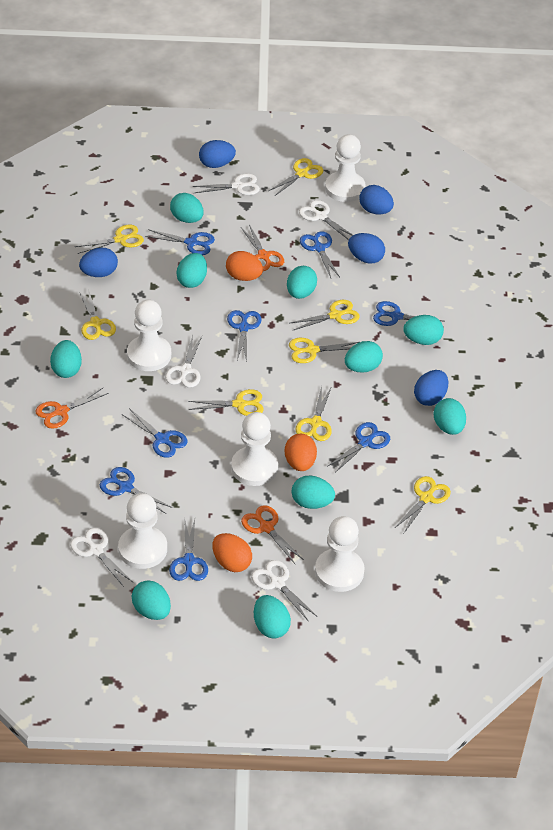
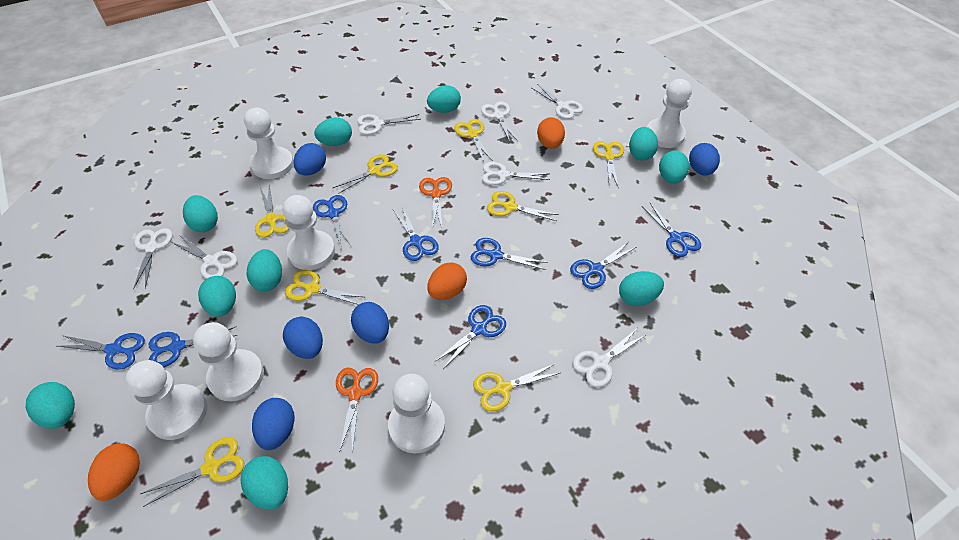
orange scissors: 3 -> 2
white pawn: 5 -> 6
white scissors: 5 -> 7

